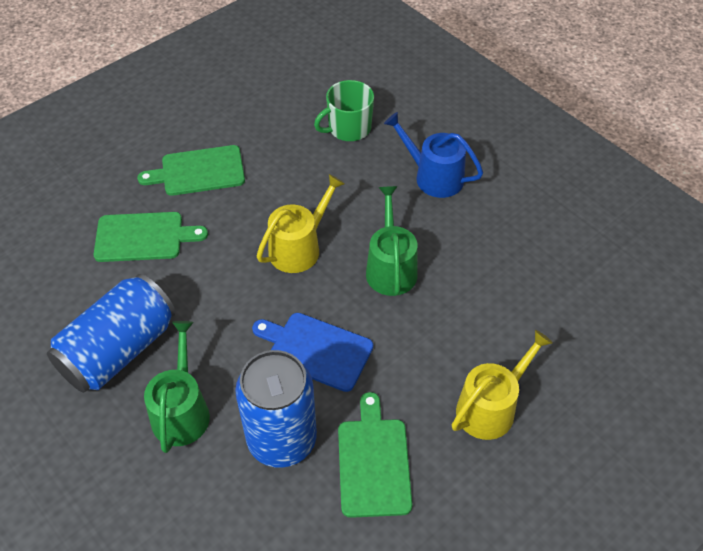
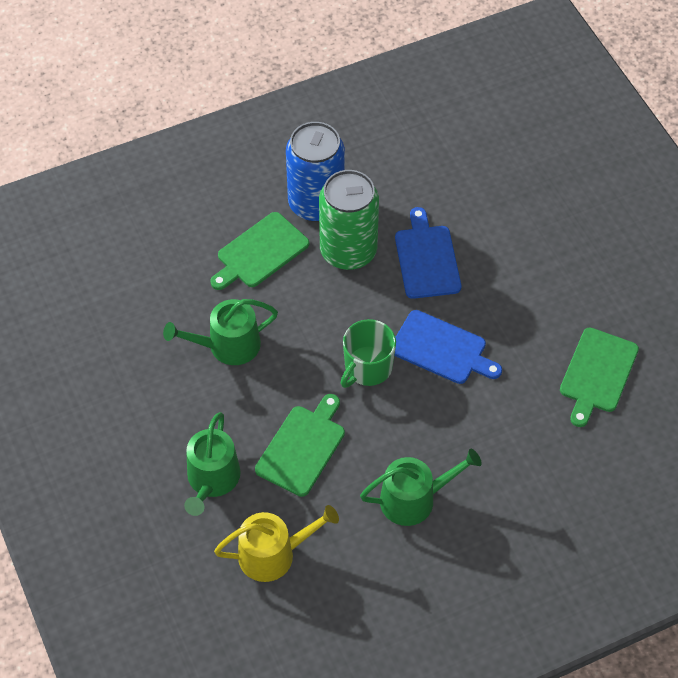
blue can: 2 -> 1
blue cutting board: 1 -> 2
blue watering can: 1 -> 0
green can: 0 -> 1
green watering can: 2 -> 3
yellow watering can: 2 -> 1

